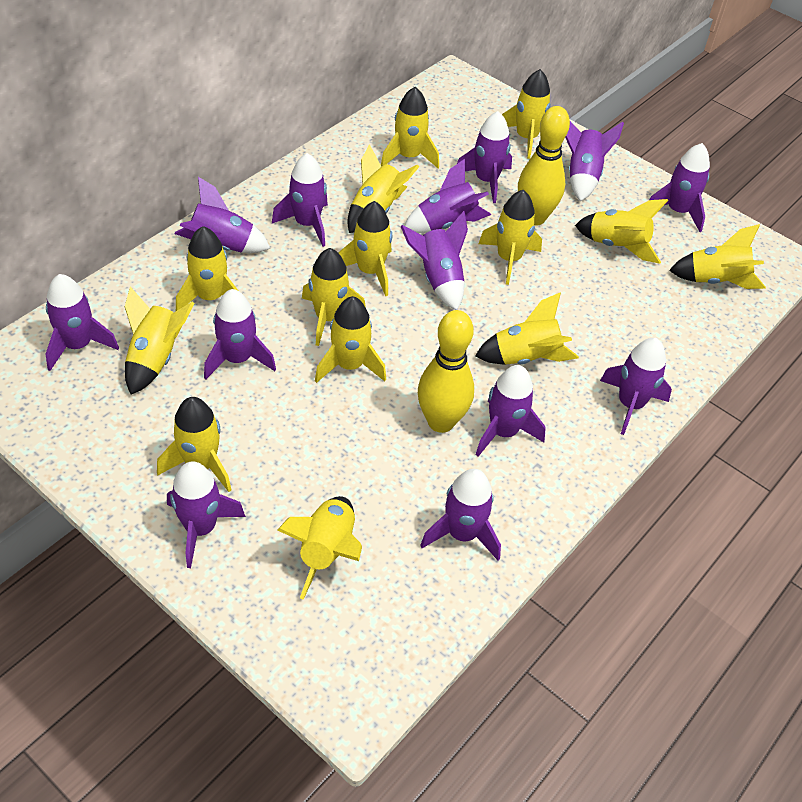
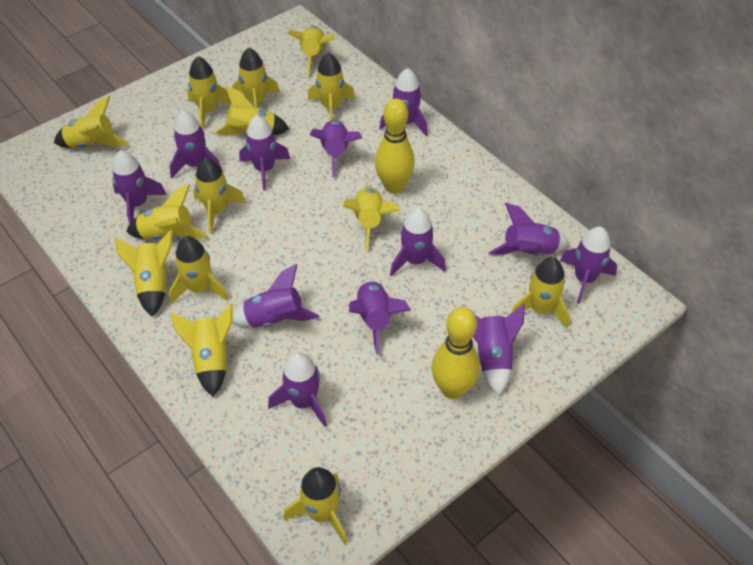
purple rocket: 13 -> 12

